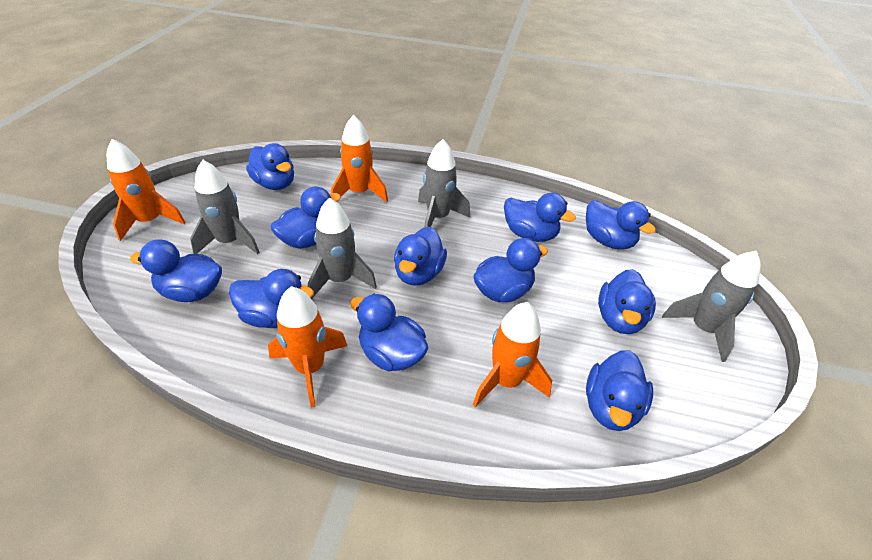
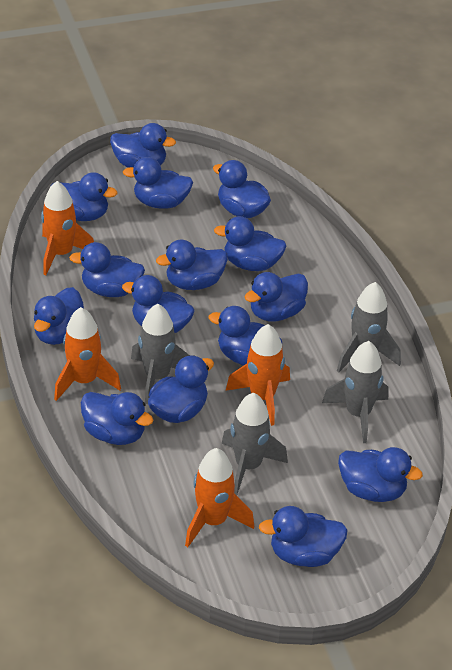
blue duck: 11 -> 15

